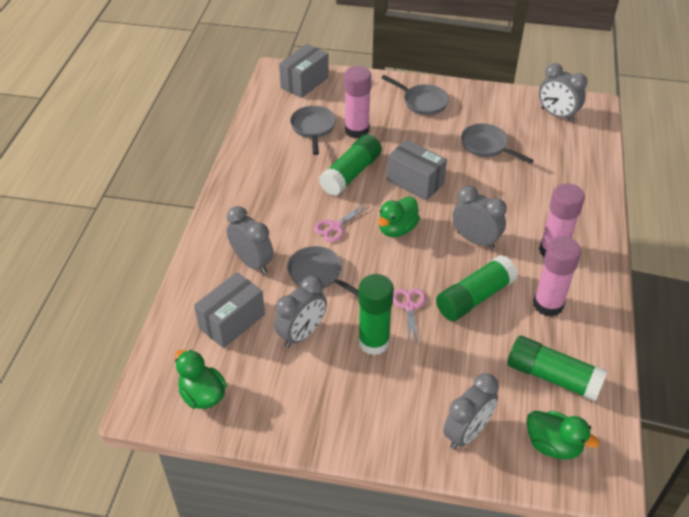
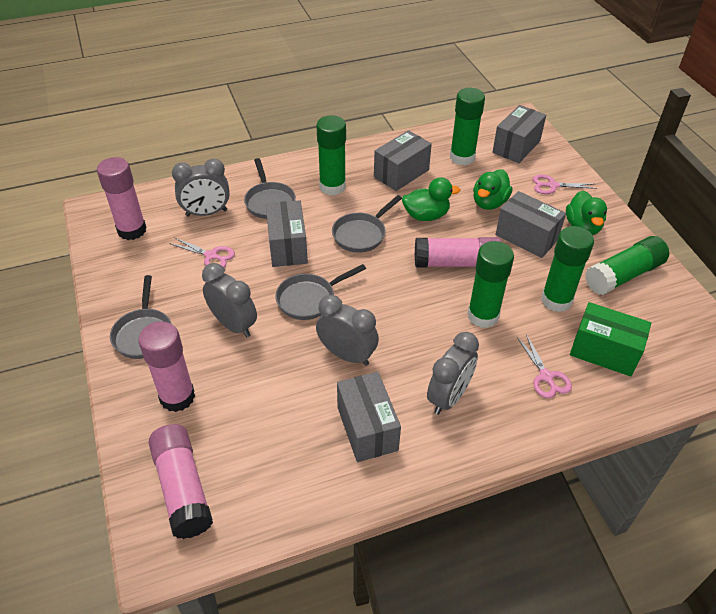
green box: 0 -> 1
green glue stick: 4 -> 5
grey box: 3 -> 5
grey clock: 5 -> 4
pink glue stick: 3 -> 4
pink scissors: 2 -> 3

